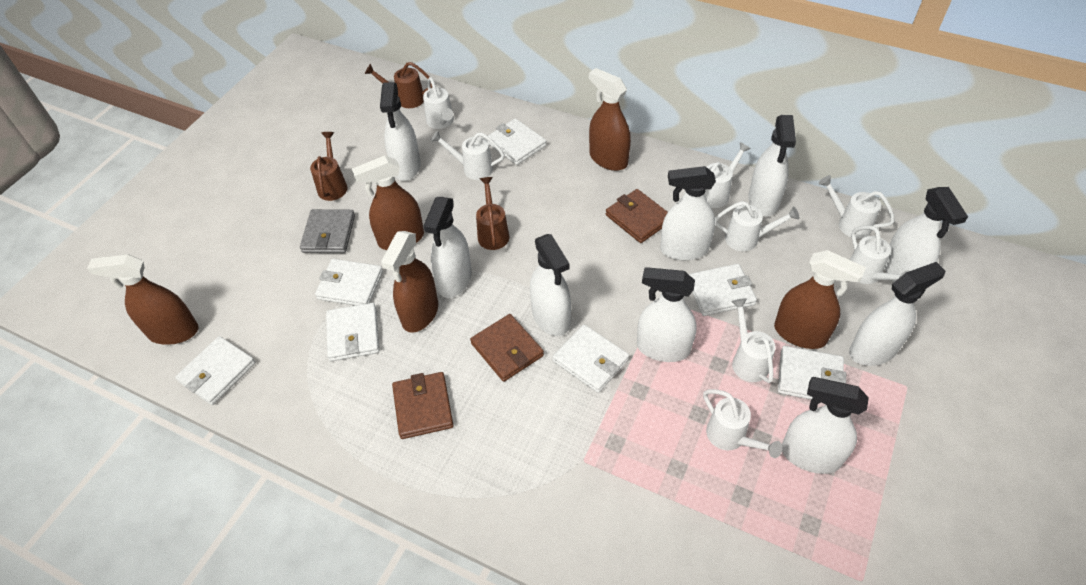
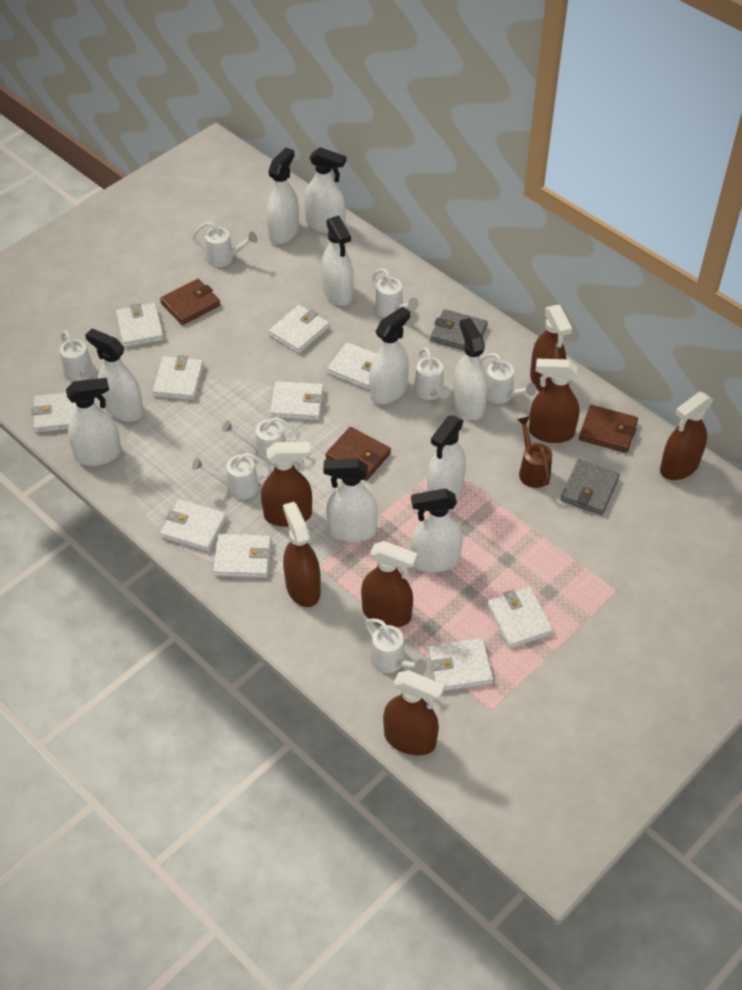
brown spray bottle: 5 -> 7
brown watering can: 3 -> 1
grey wallet: 1 -> 2
white spray bottle: 9 -> 10
white wallet: 7 -> 10

